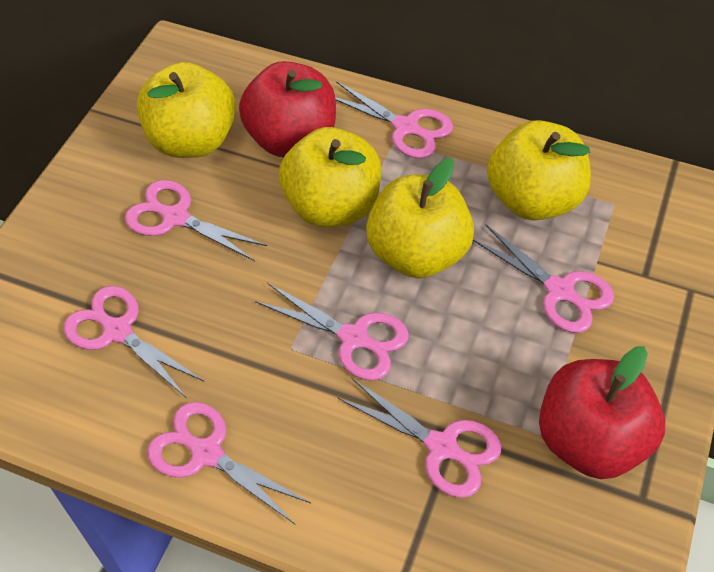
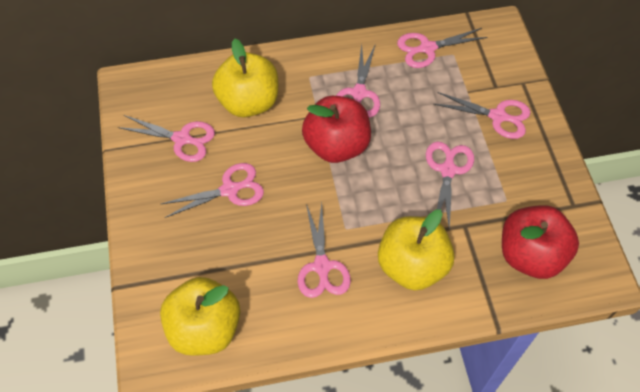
yellow apple: 4 -> 3

